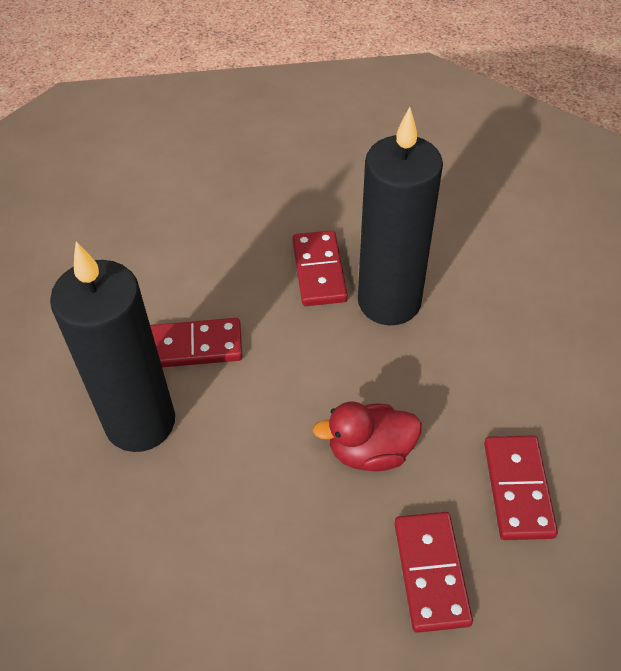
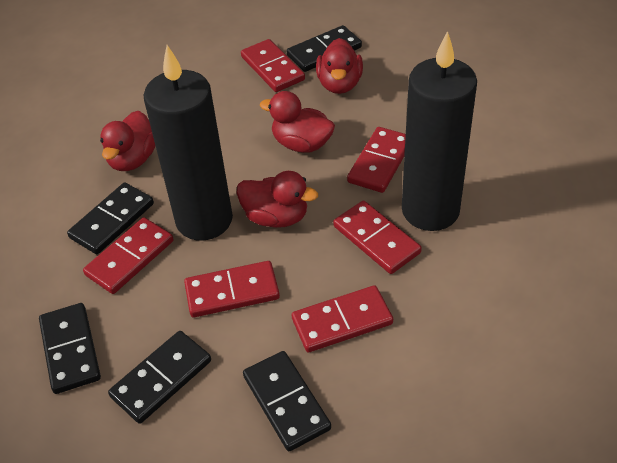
black domino: 0 -> 5
red domino: 4 -> 6
red duck: 1 -> 4

